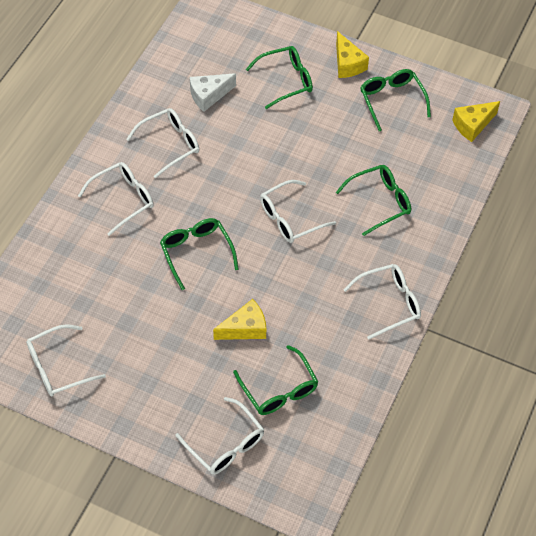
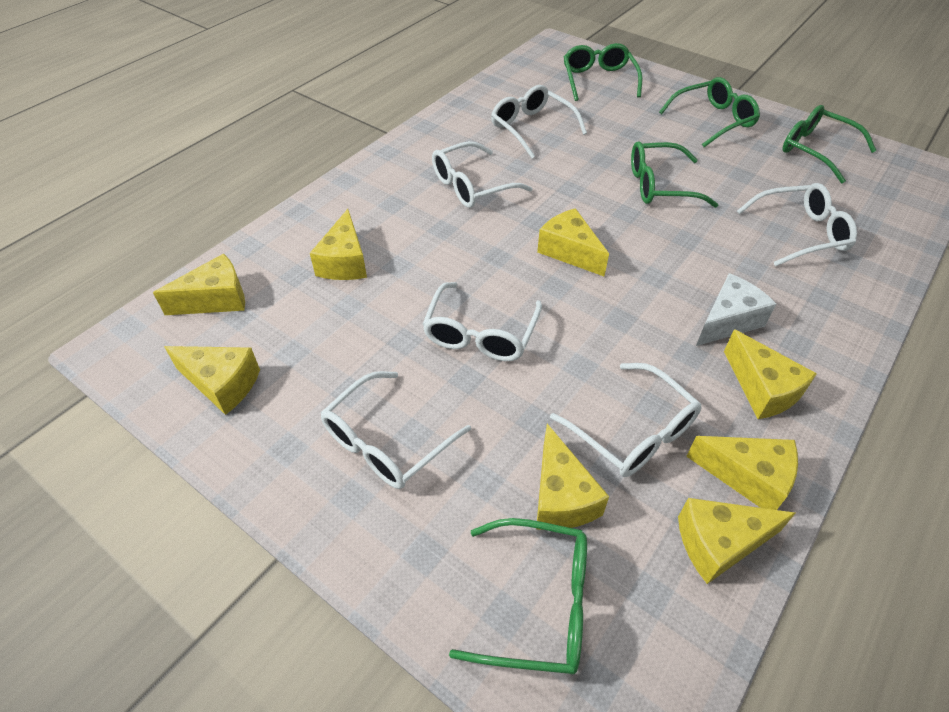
yellow cheese: 3 -> 8

